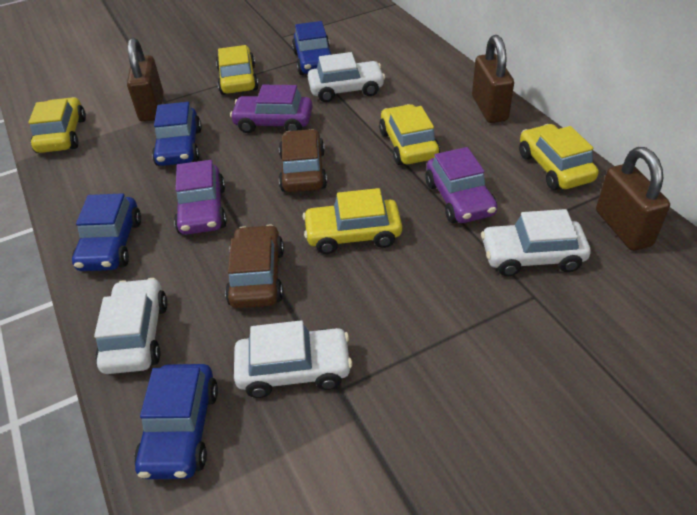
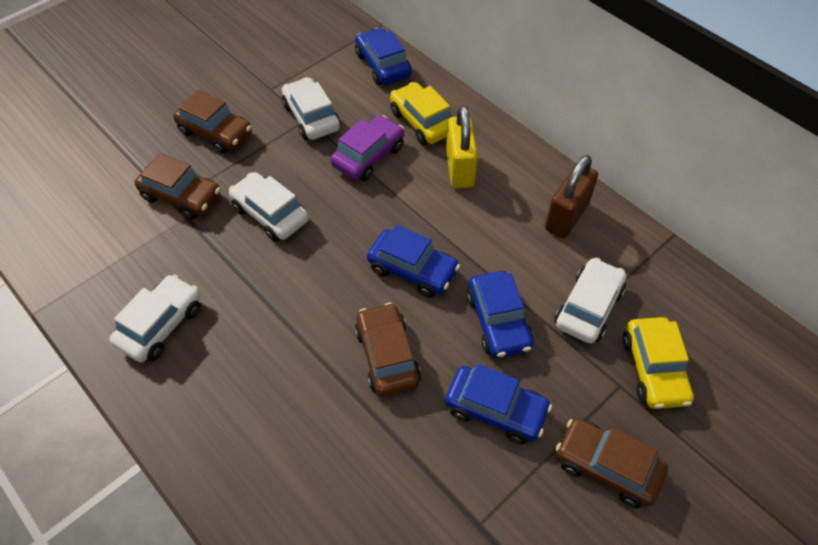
brown car: 2 -> 4
brown padlock: 3 -> 1
purple car: 3 -> 1
yellow car: 5 -> 2
yellow padlock: 0 -> 1

